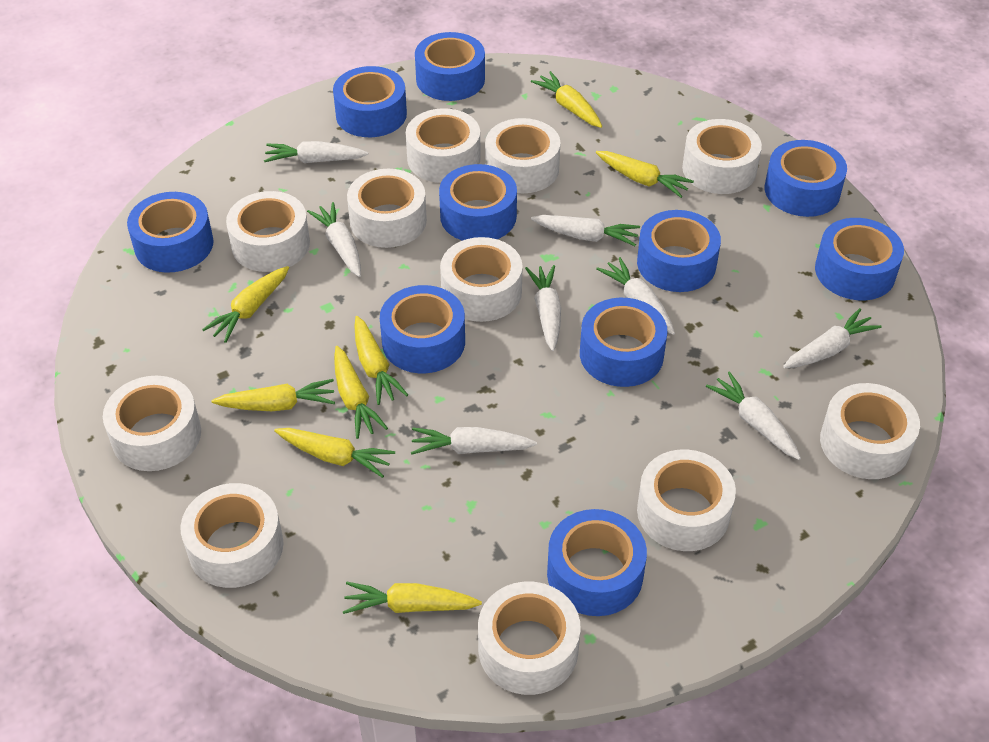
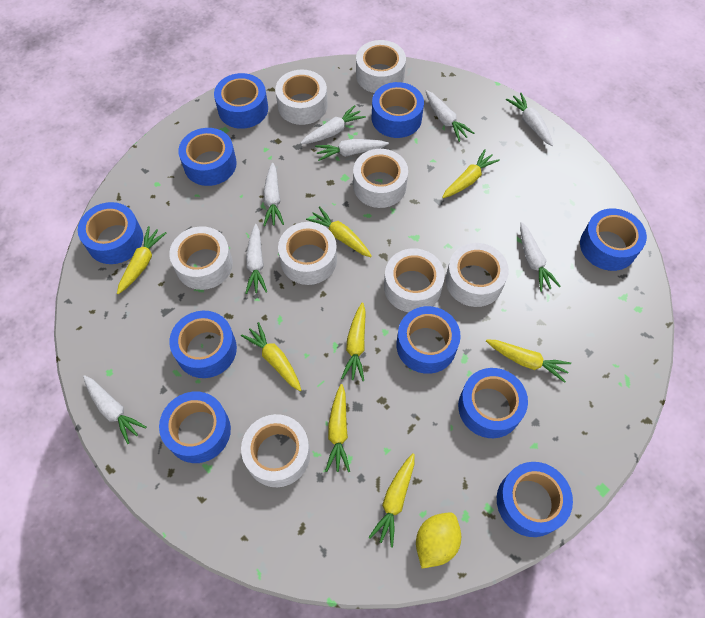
white tape: 11 -> 8
yellow lemon: 0 -> 1

